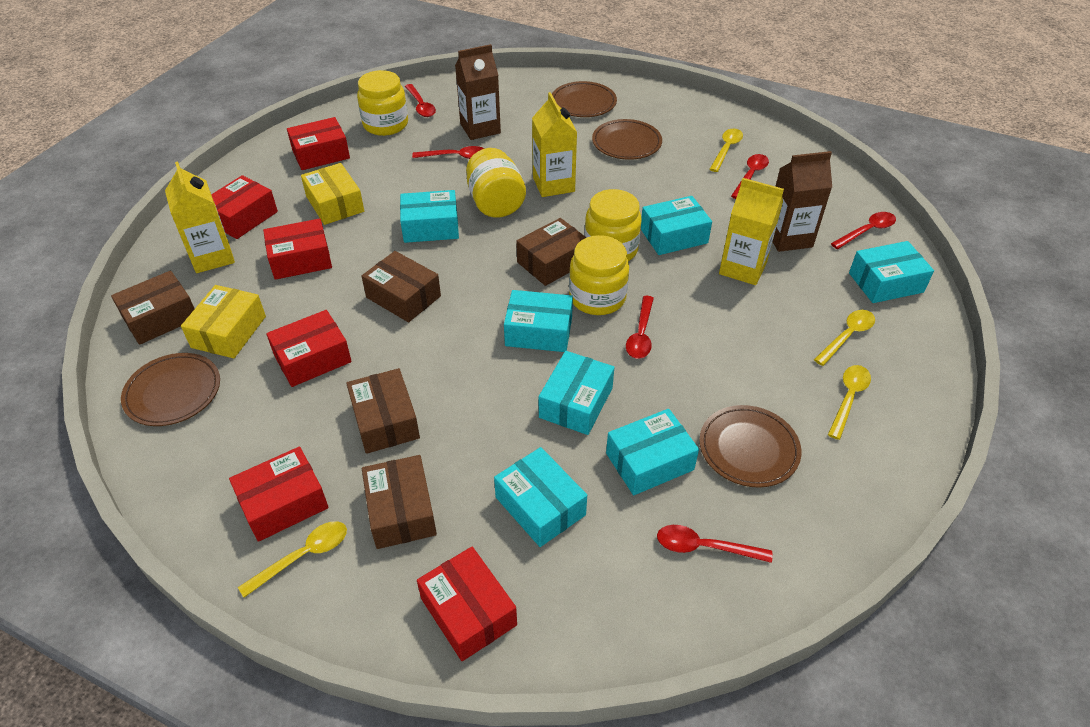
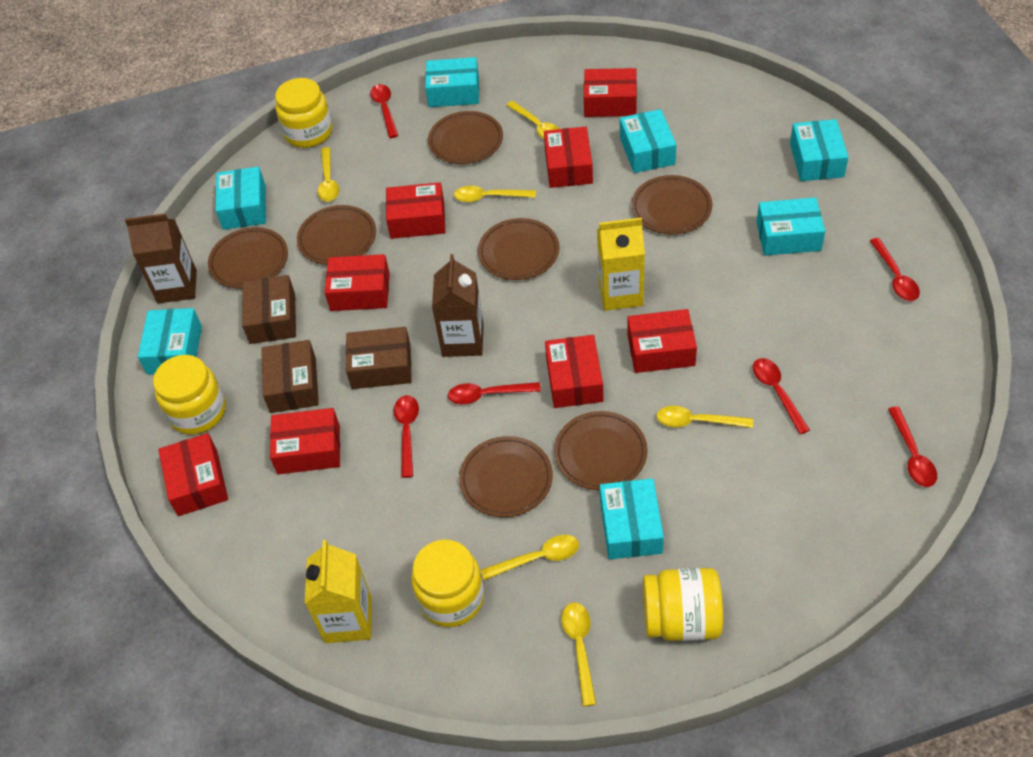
brown box: 5 -> 3
brown plate: 4 -> 7
red box: 6 -> 8
yellow box: 2 -> 0
yellow carton: 3 -> 2
yellow spoon: 4 -> 6

